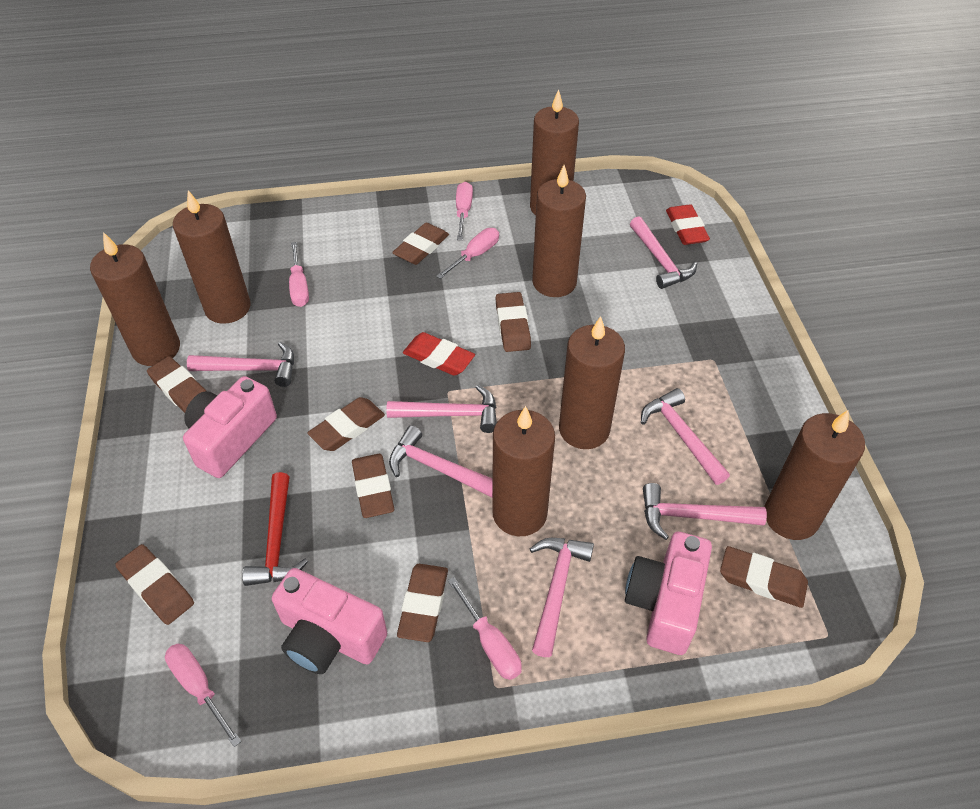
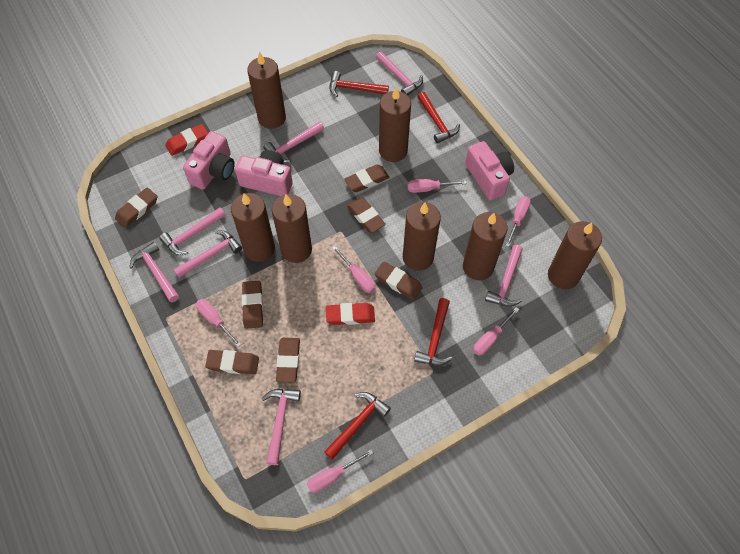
brown eraser: 8 -> 7
pink screwdriver: 5 -> 6
red hammer: 1 -> 4

